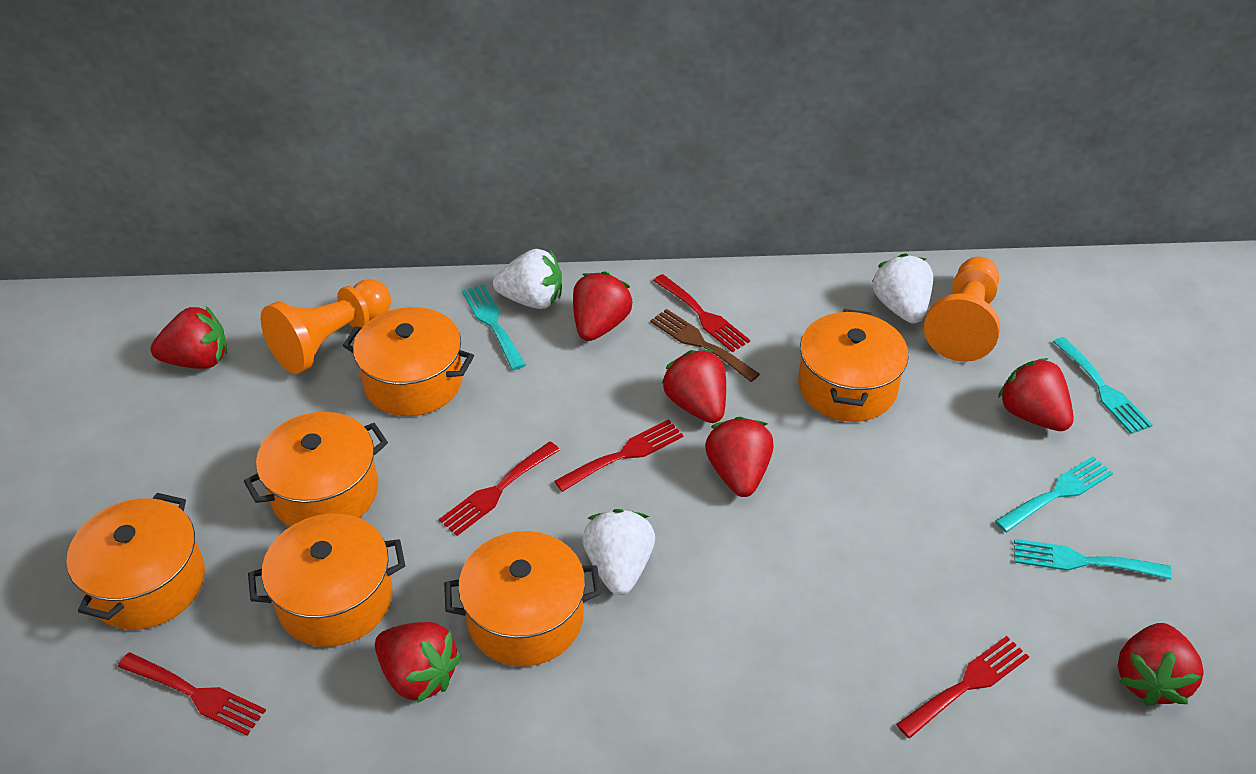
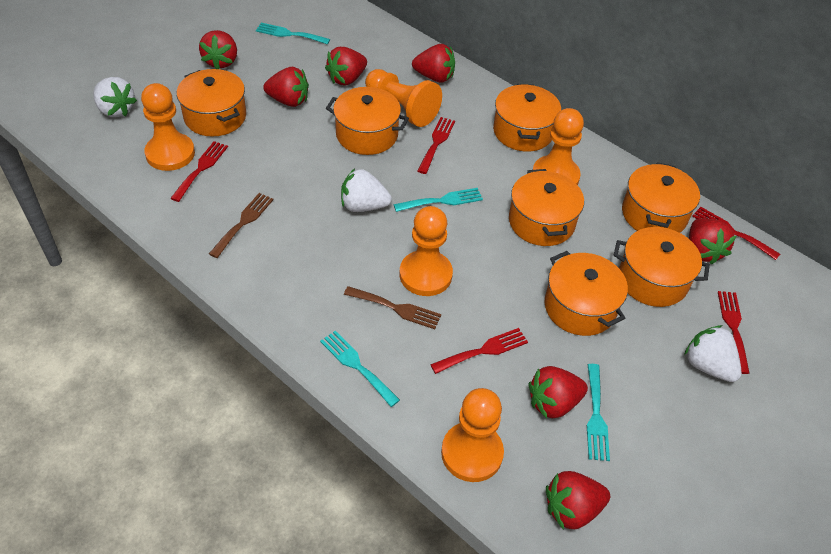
brown fork: 1 -> 2
orange pawn: 2 -> 5
orange pot: 6 -> 7

